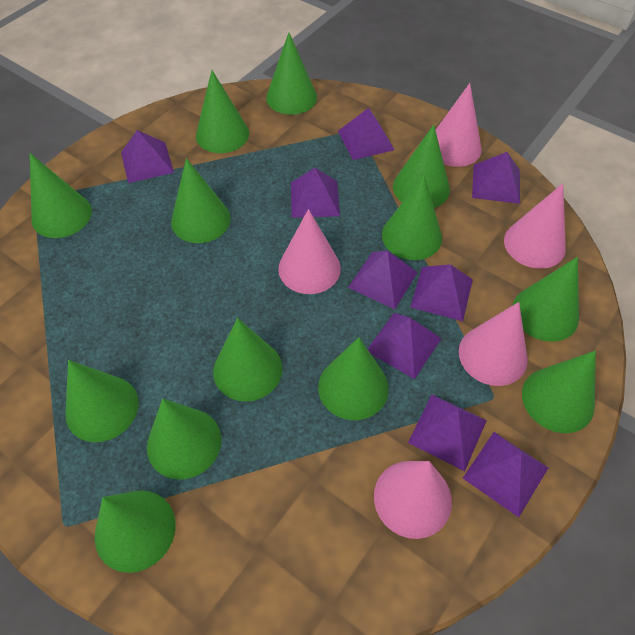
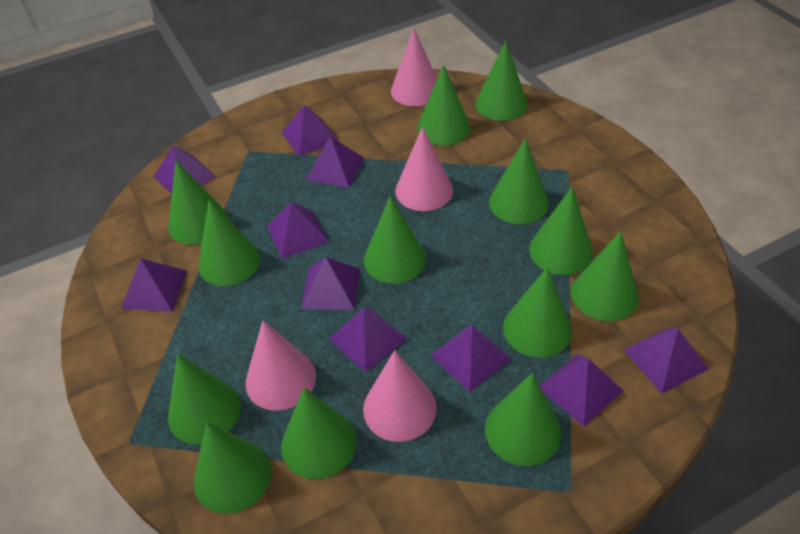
pink cone: 5 -> 4
purple pyramid: 9 -> 10

